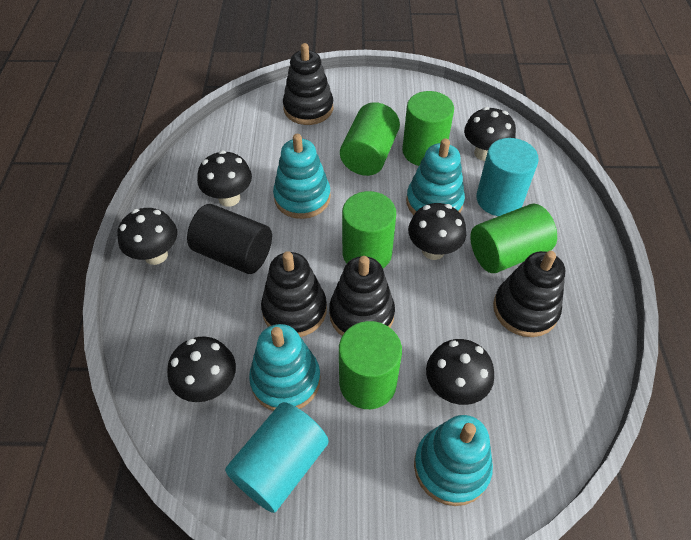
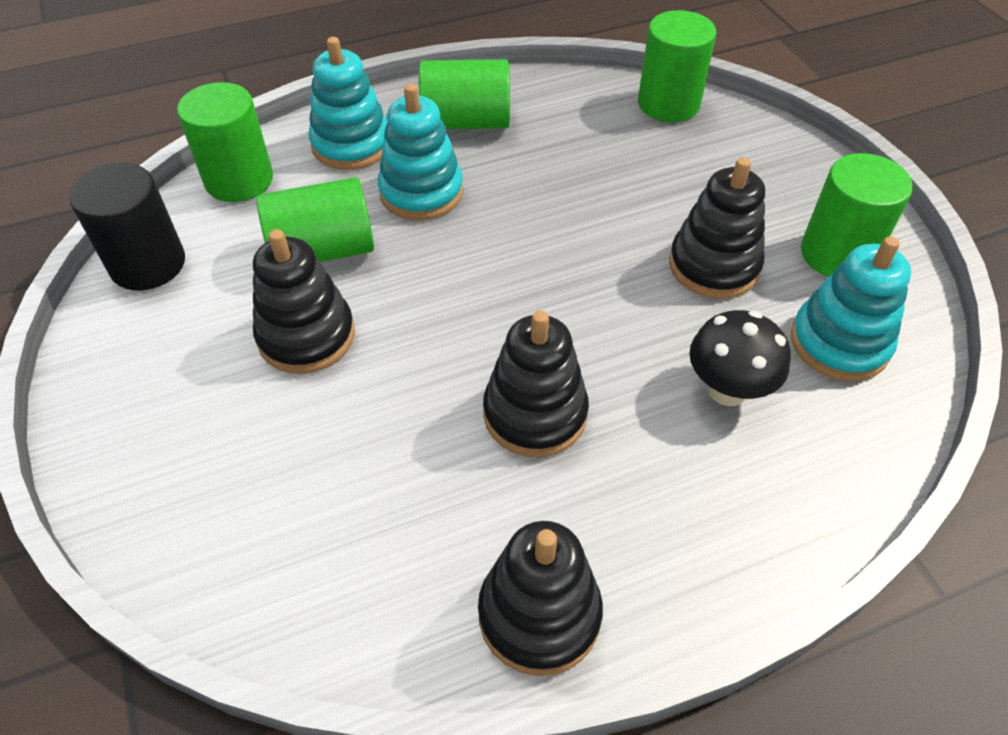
black mushroom: 6 -> 1
turquoise cylinder: 2 -> 0
turquoise stacking toy: 4 -> 3

